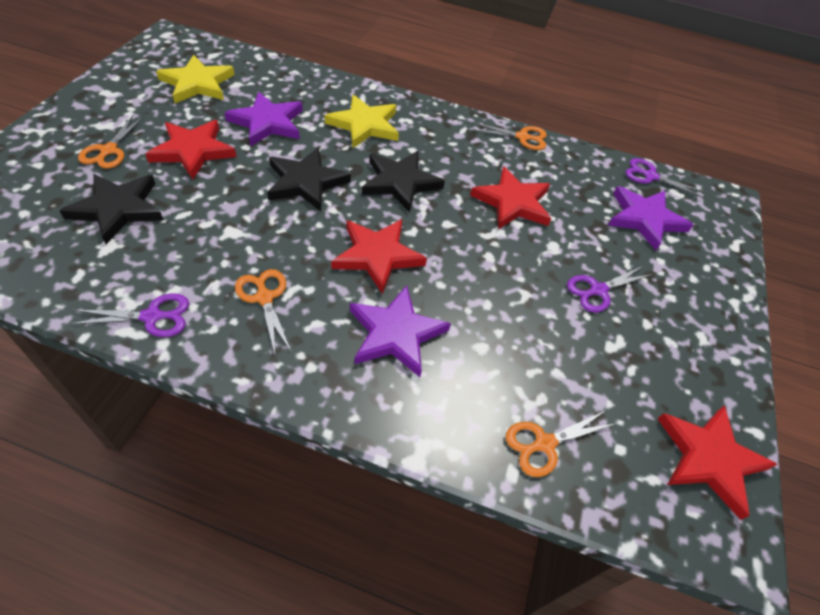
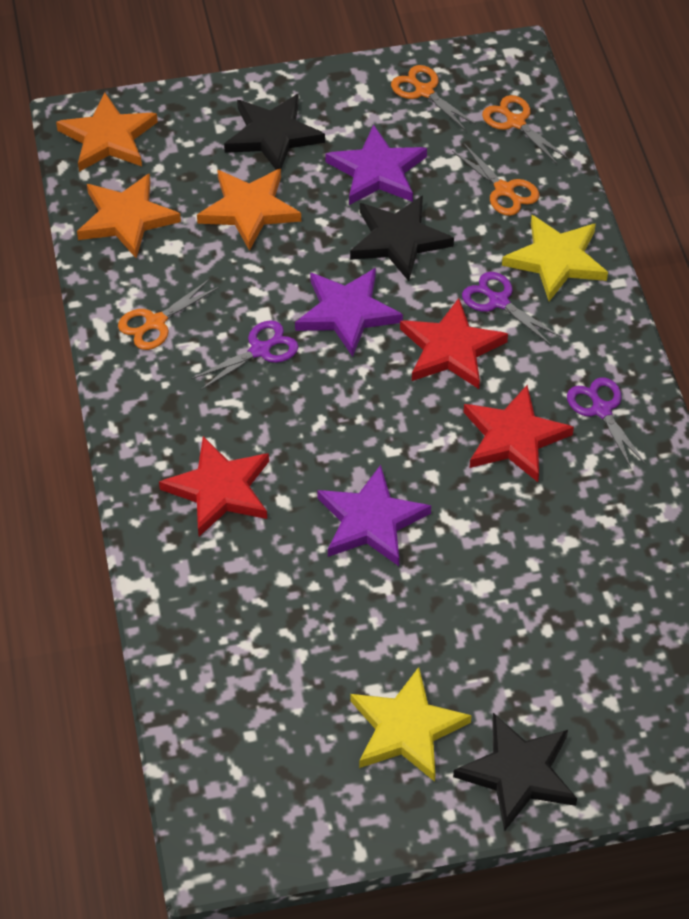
orange star: 0 -> 3
red star: 4 -> 3

